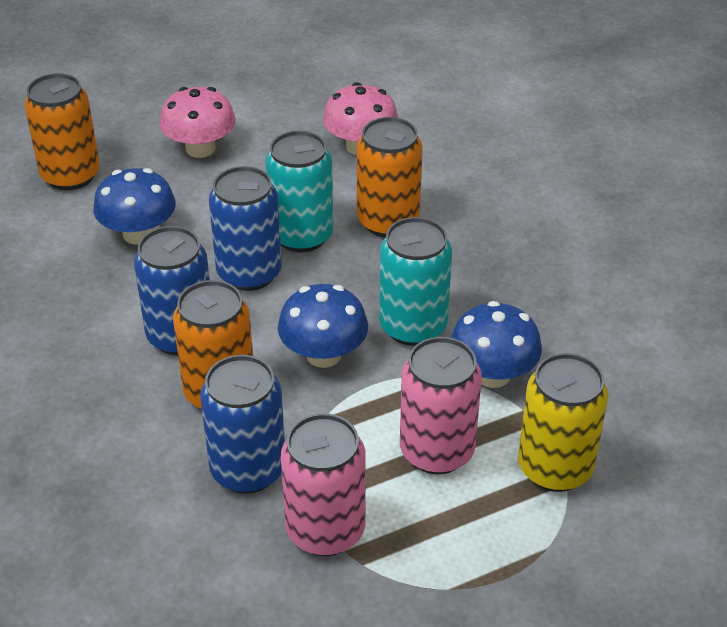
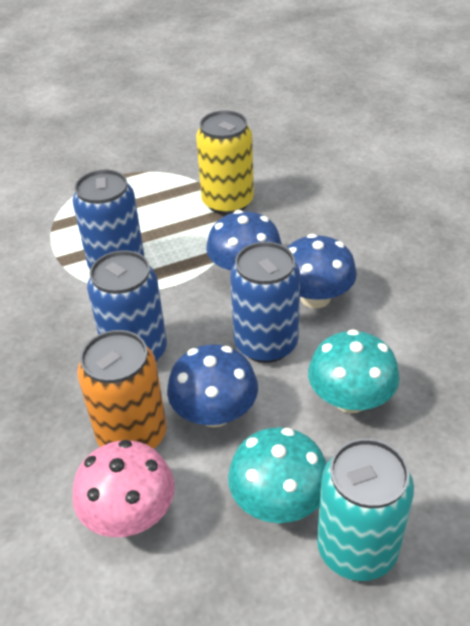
orange can: 3 -> 1
pink can: 2 -> 0
pink mushroom: 2 -> 1
turquoise can: 2 -> 1
turquoise mushroom: 0 -> 2

